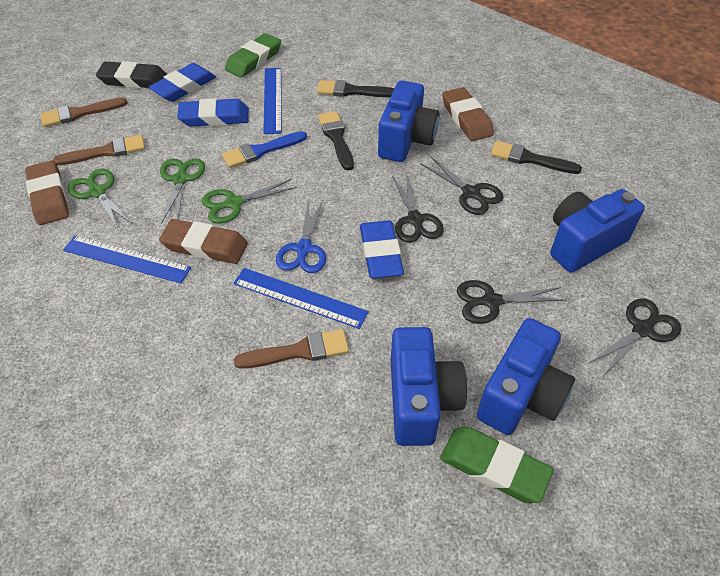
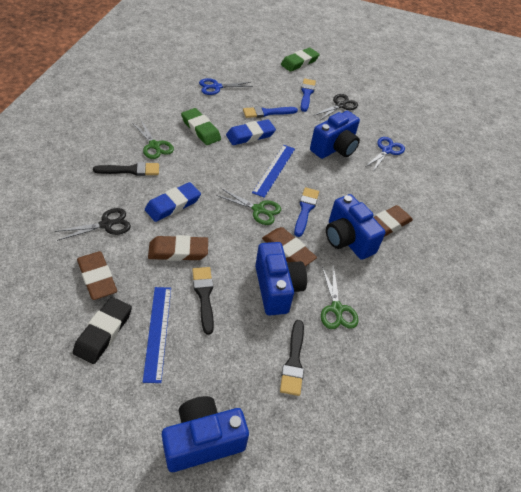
black scissors: 4 -> 2
blue brush: 1 -> 3
blue eraser: 3 -> 2
blue ruler: 3 -> 2
blue scissors: 1 -> 2
brown brush: 3 -> 0
brown eraser: 3 -> 4

